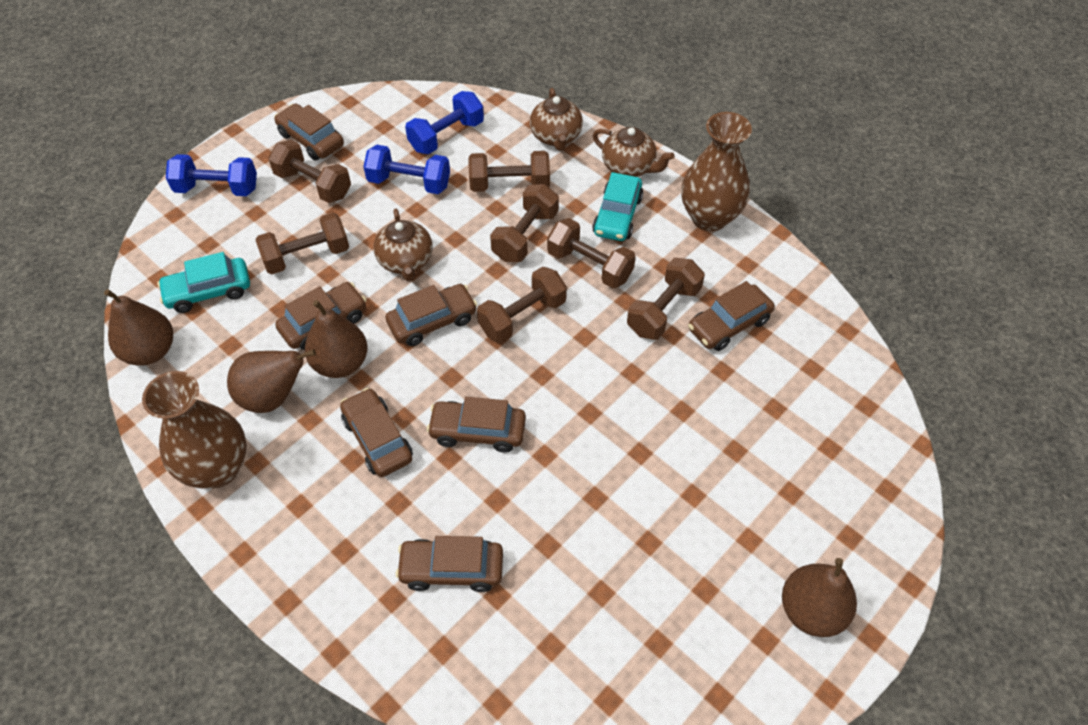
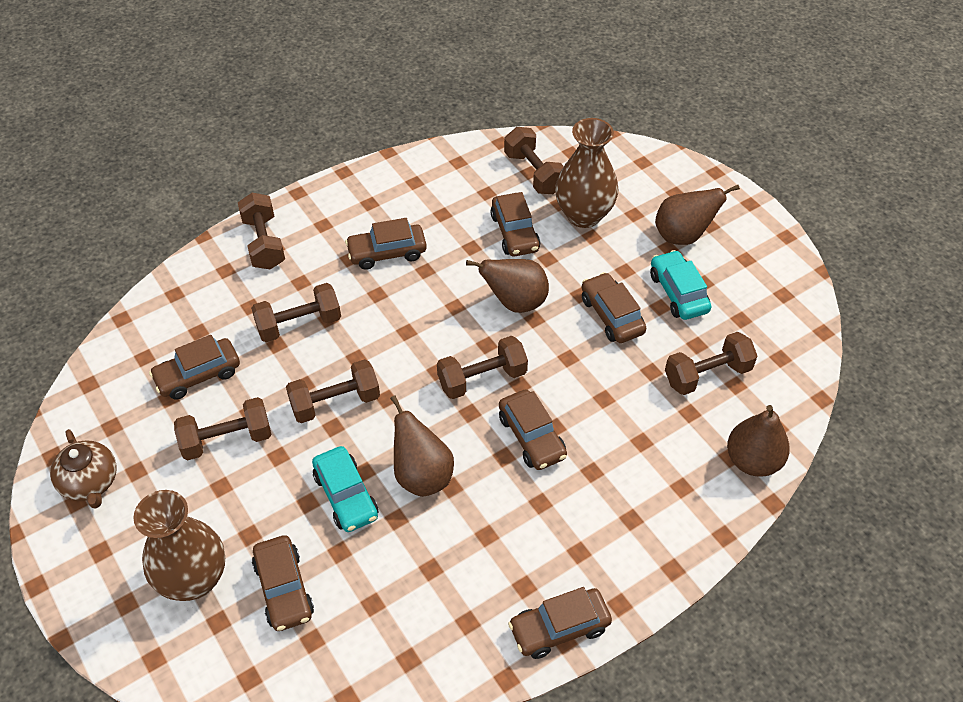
blue dumbbell: 3 -> 0
brown teapot: 3 -> 1

